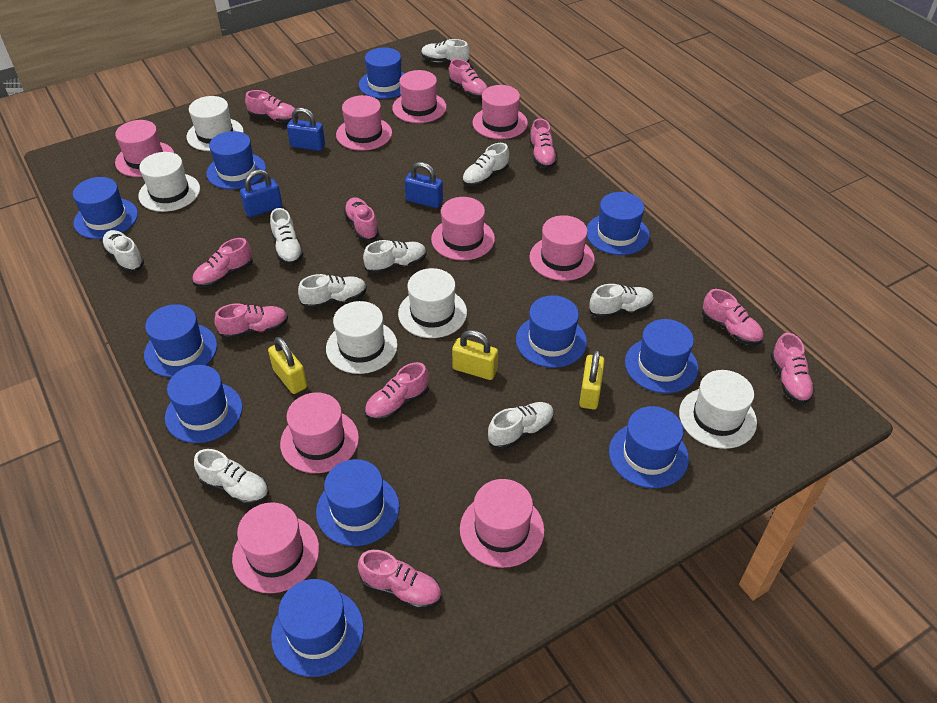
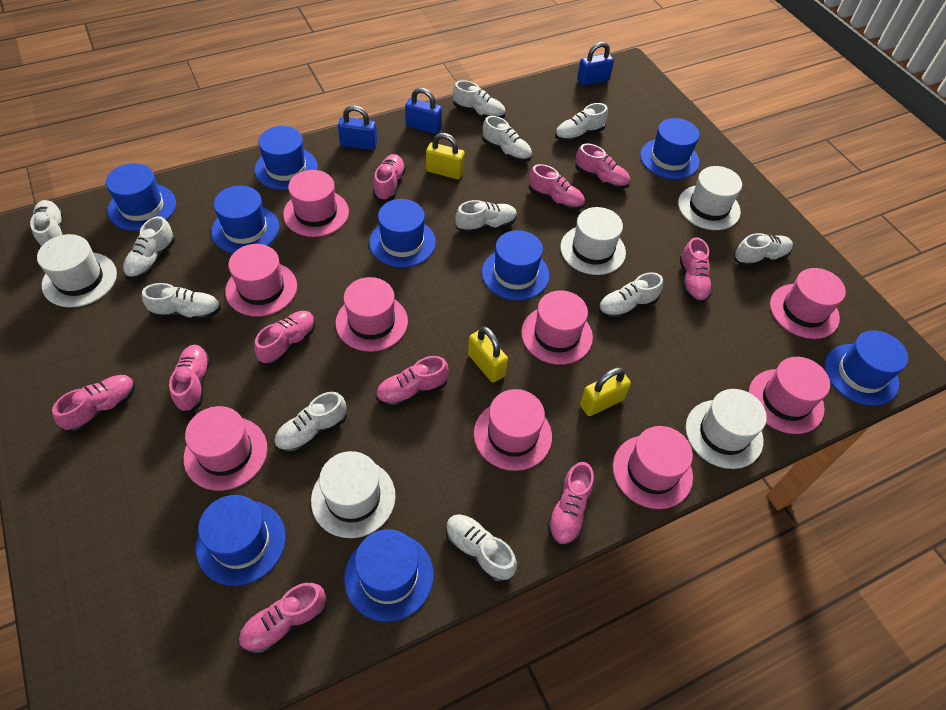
blue hat: 11 -> 9
white shoe: 9 -> 11

